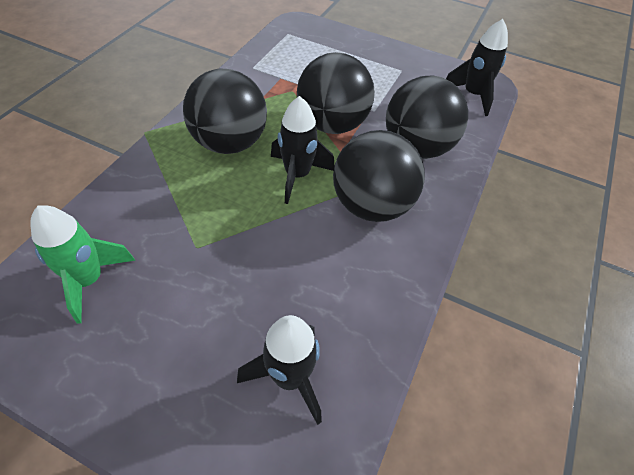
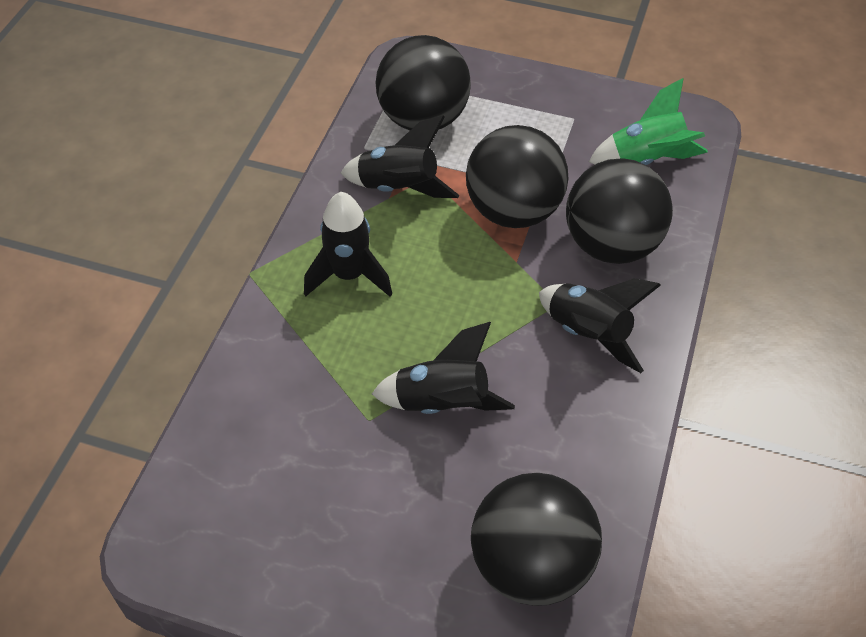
black rocket: 3 -> 4

